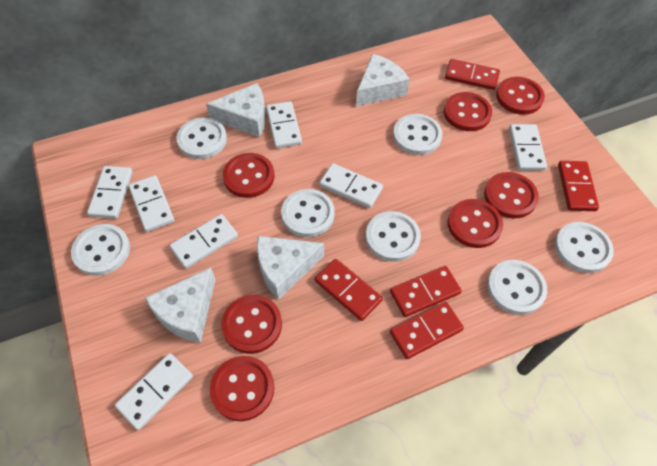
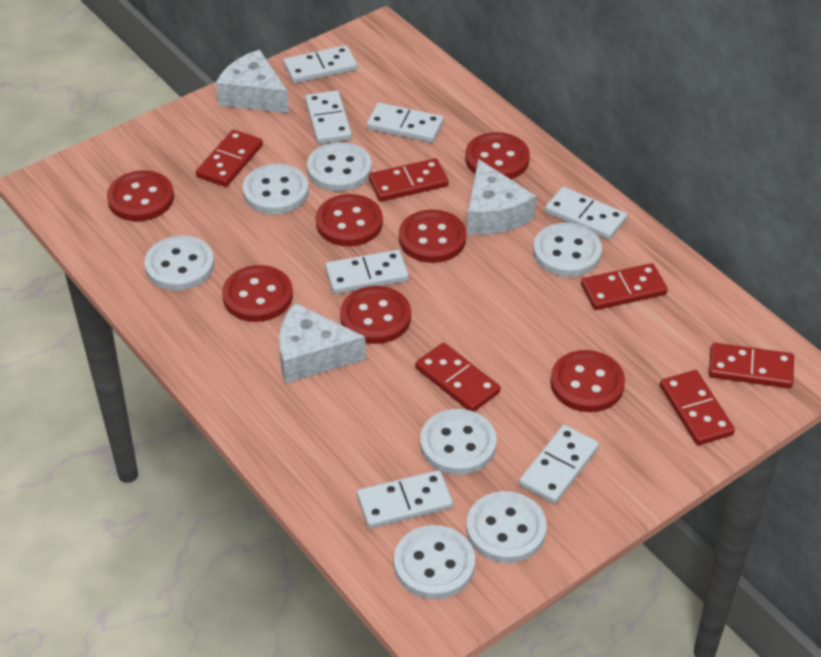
red domino: 5 -> 6
white cheese: 4 -> 3

